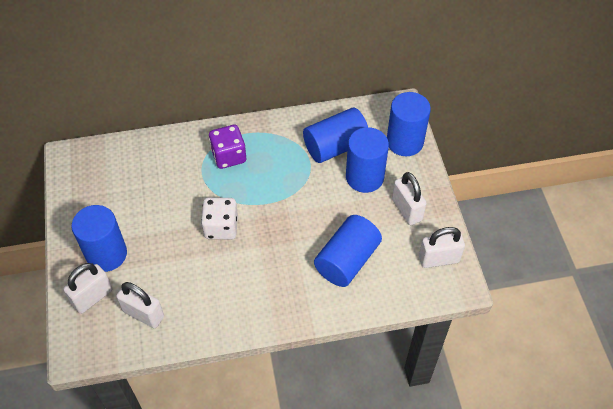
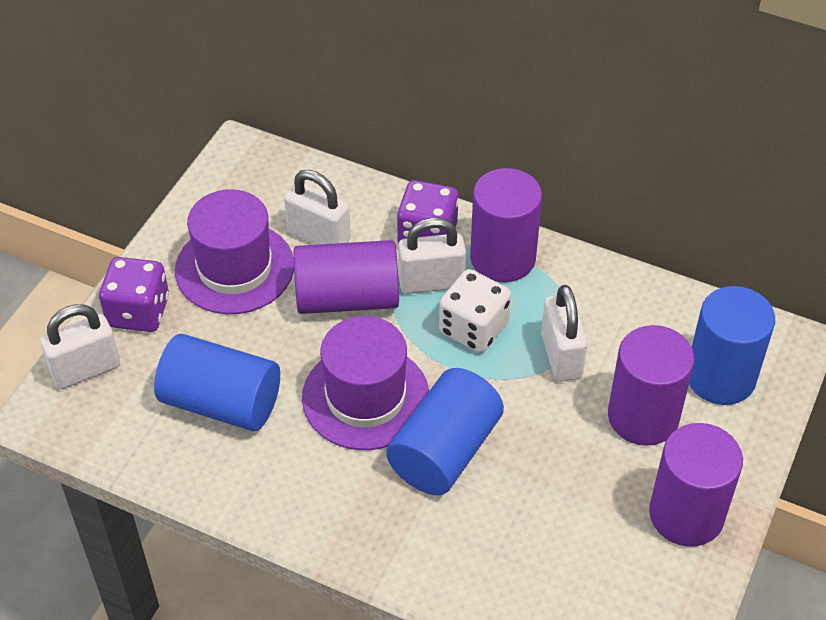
blue cylinder: 5 -> 3
purple cylinder: 0 -> 4
purple dice: 1 -> 2
purple hat: 0 -> 2

